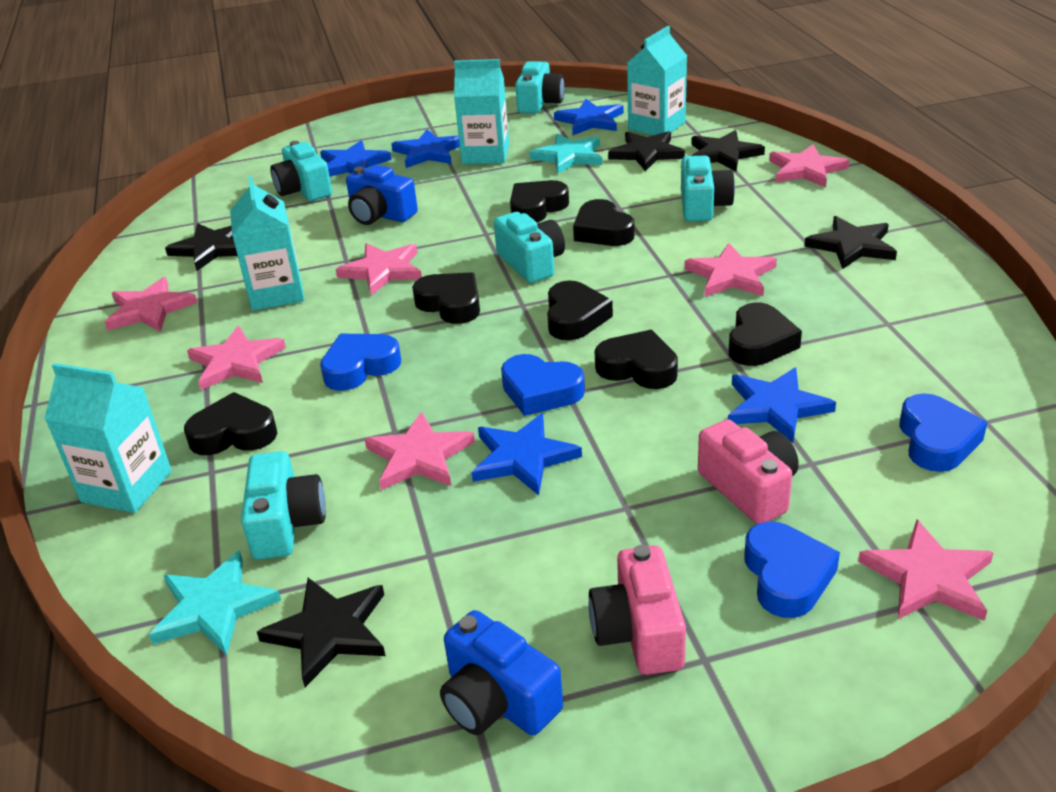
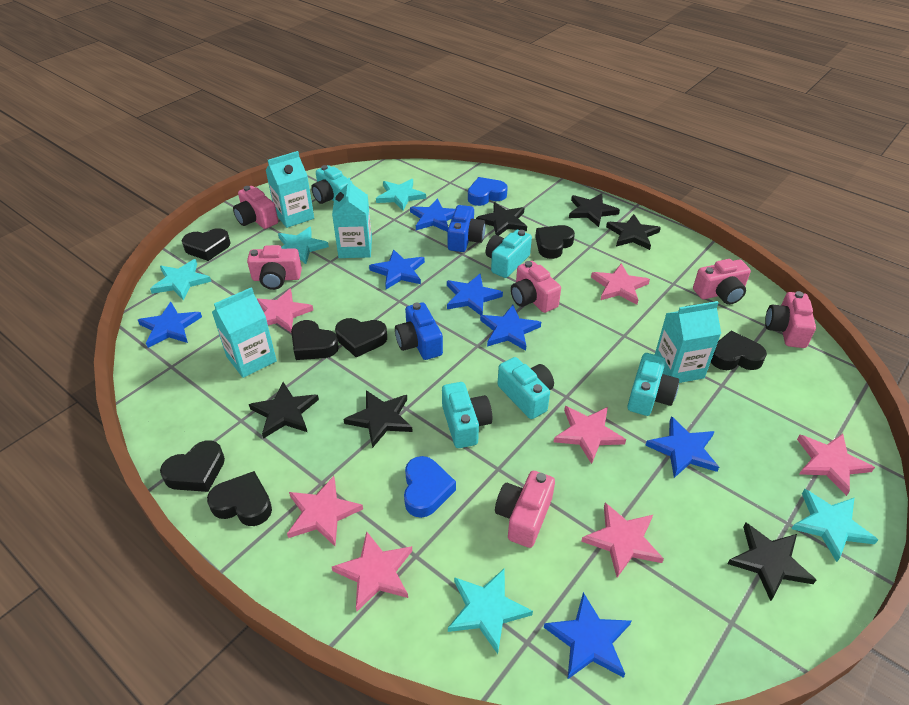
black star: 5 -> 6
blue heart: 4 -> 2
blue star: 5 -> 7
pink camera: 2 -> 6
turquoise star: 2 -> 5

